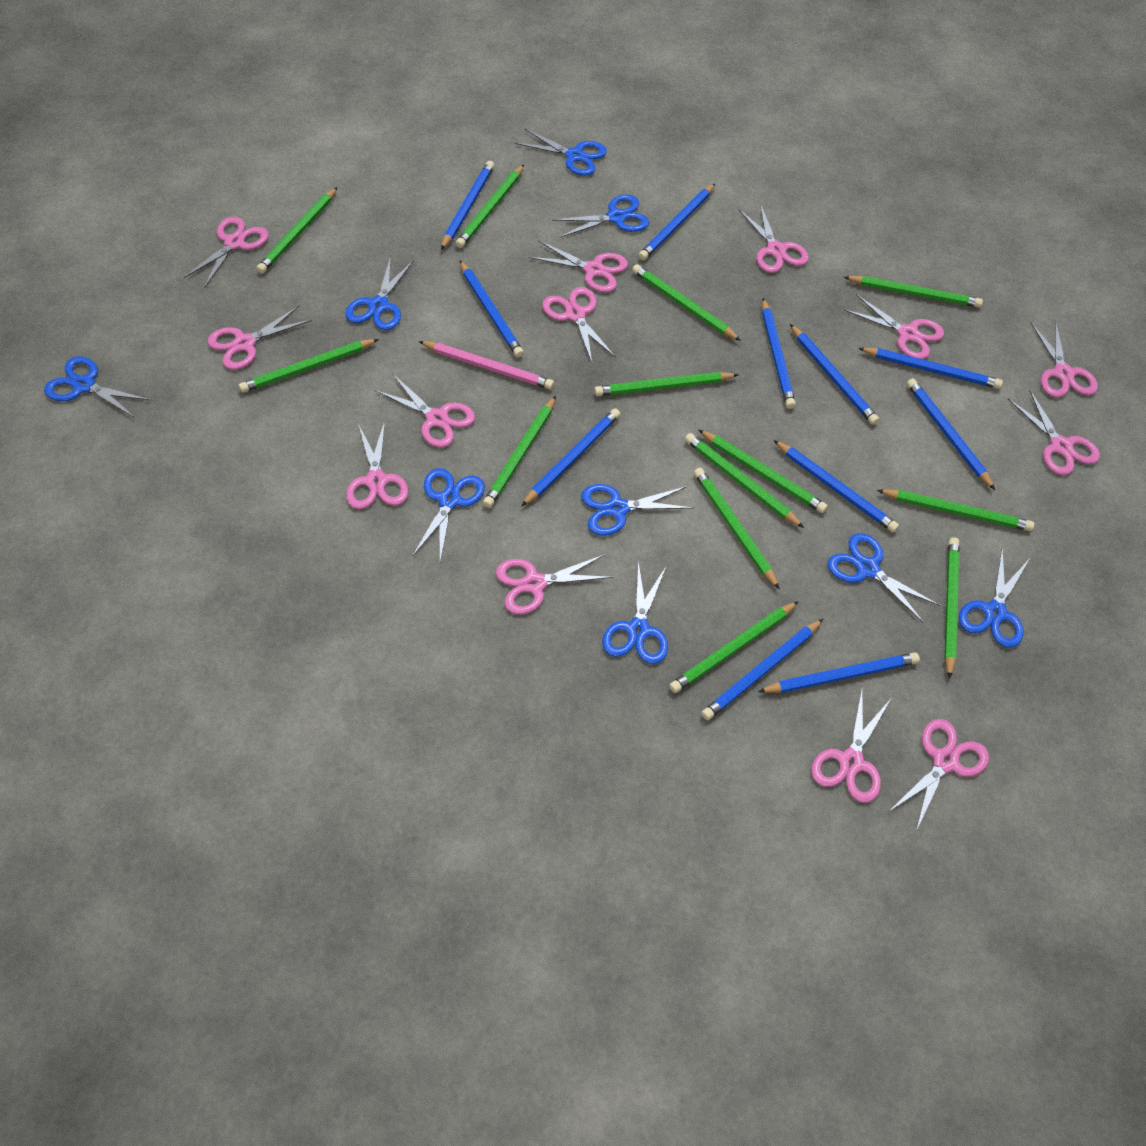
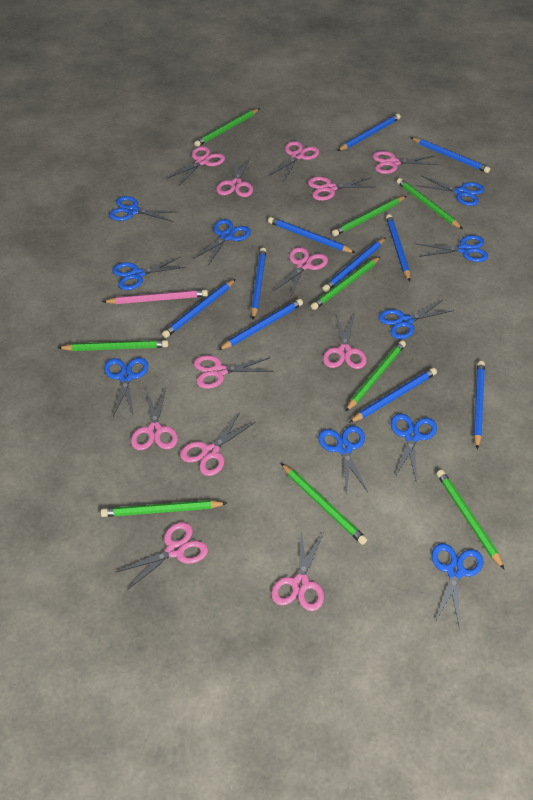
blue pencil: 11 -> 10
blue scissors: 9 -> 10
green pencil: 13 -> 9
pink scissors: 13 -> 12

